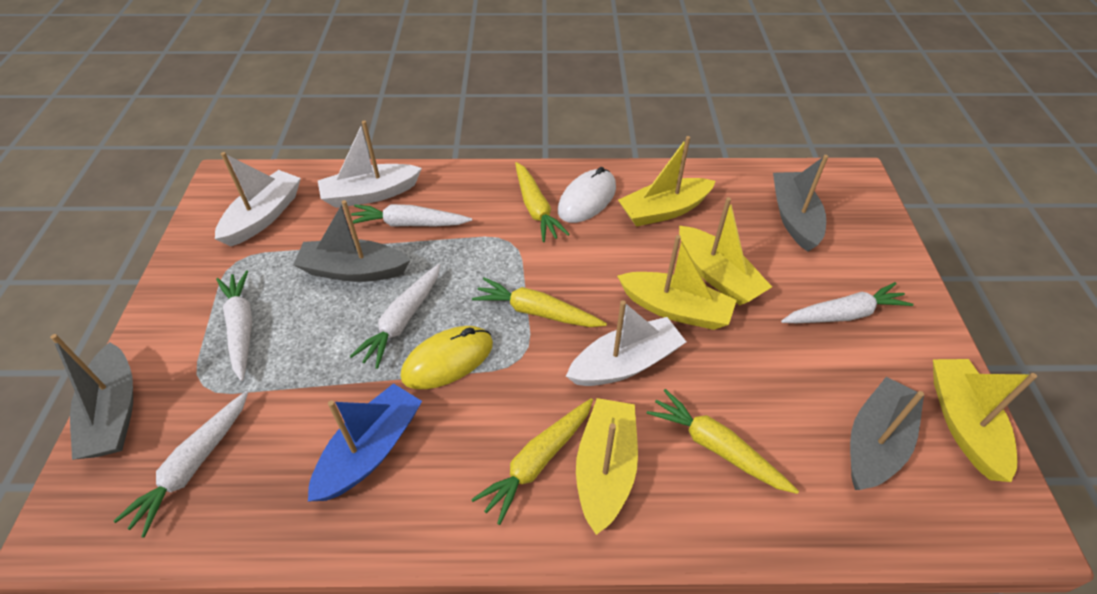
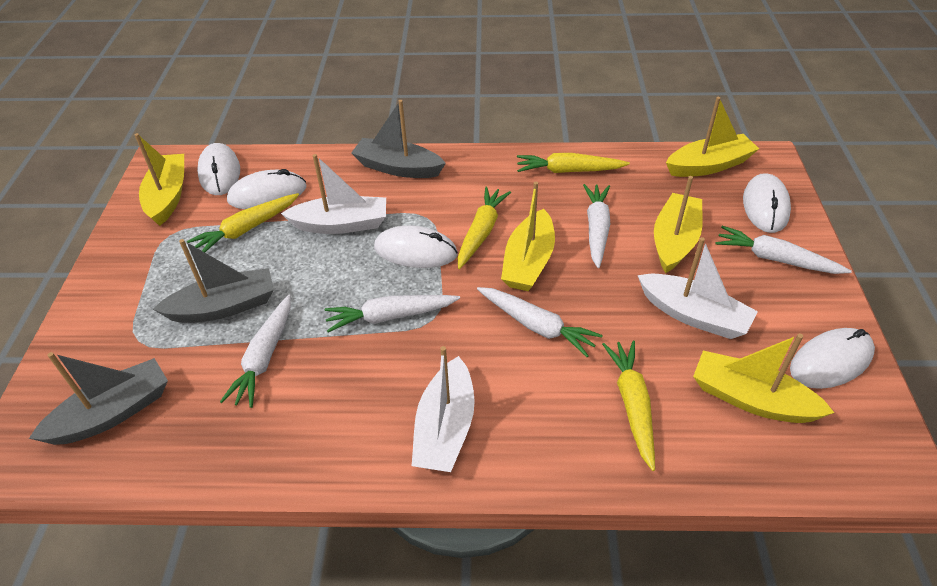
blue boat: 1 -> 0
grey boat: 4 -> 3
white mouse: 1 -> 5
yellow mouse: 1 -> 0

